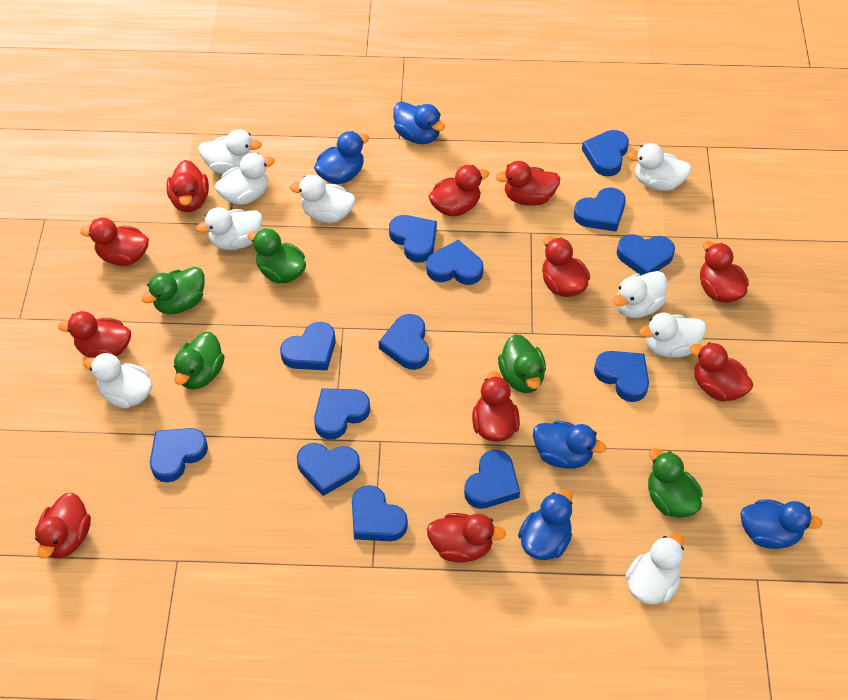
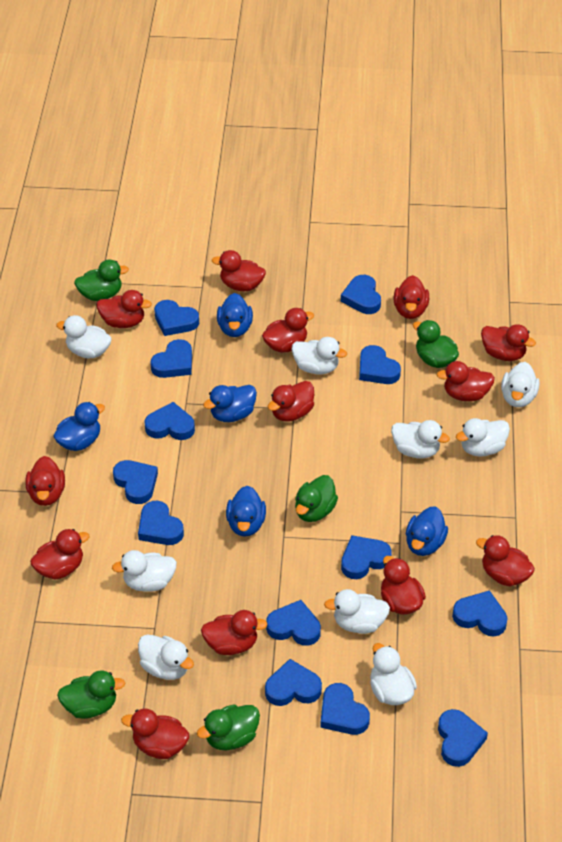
red duck: 11 -> 13

